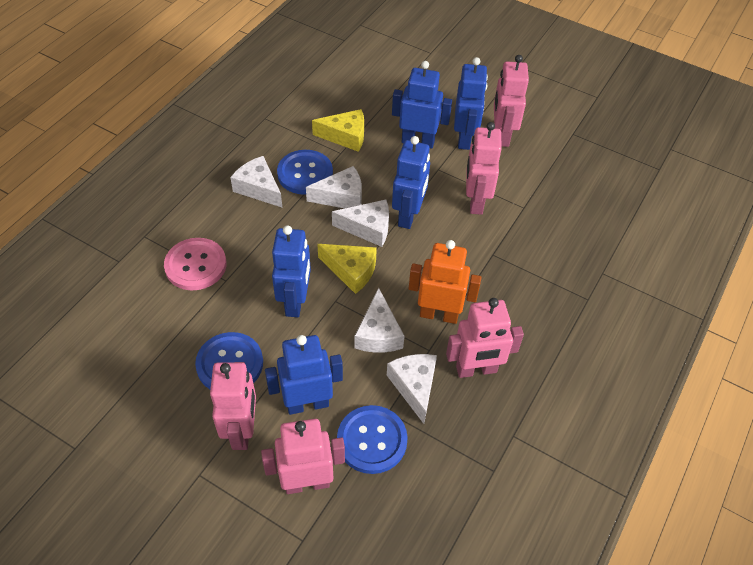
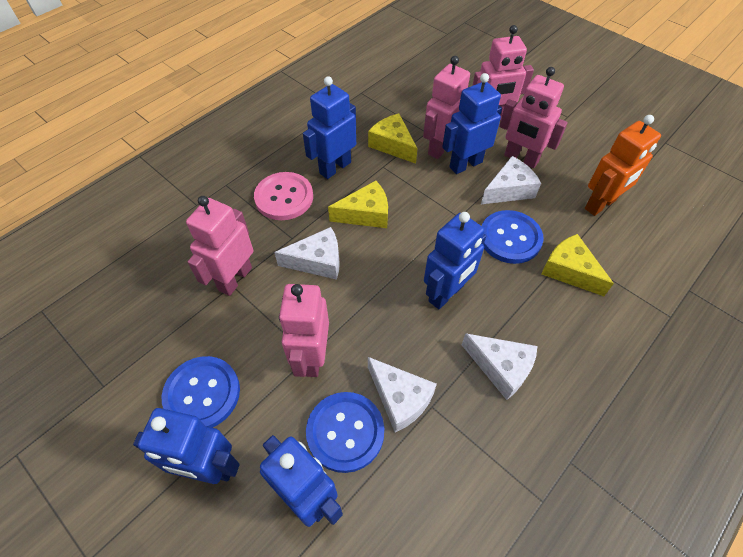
white cheese: 5 -> 4
yellow cheese: 2 -> 3

